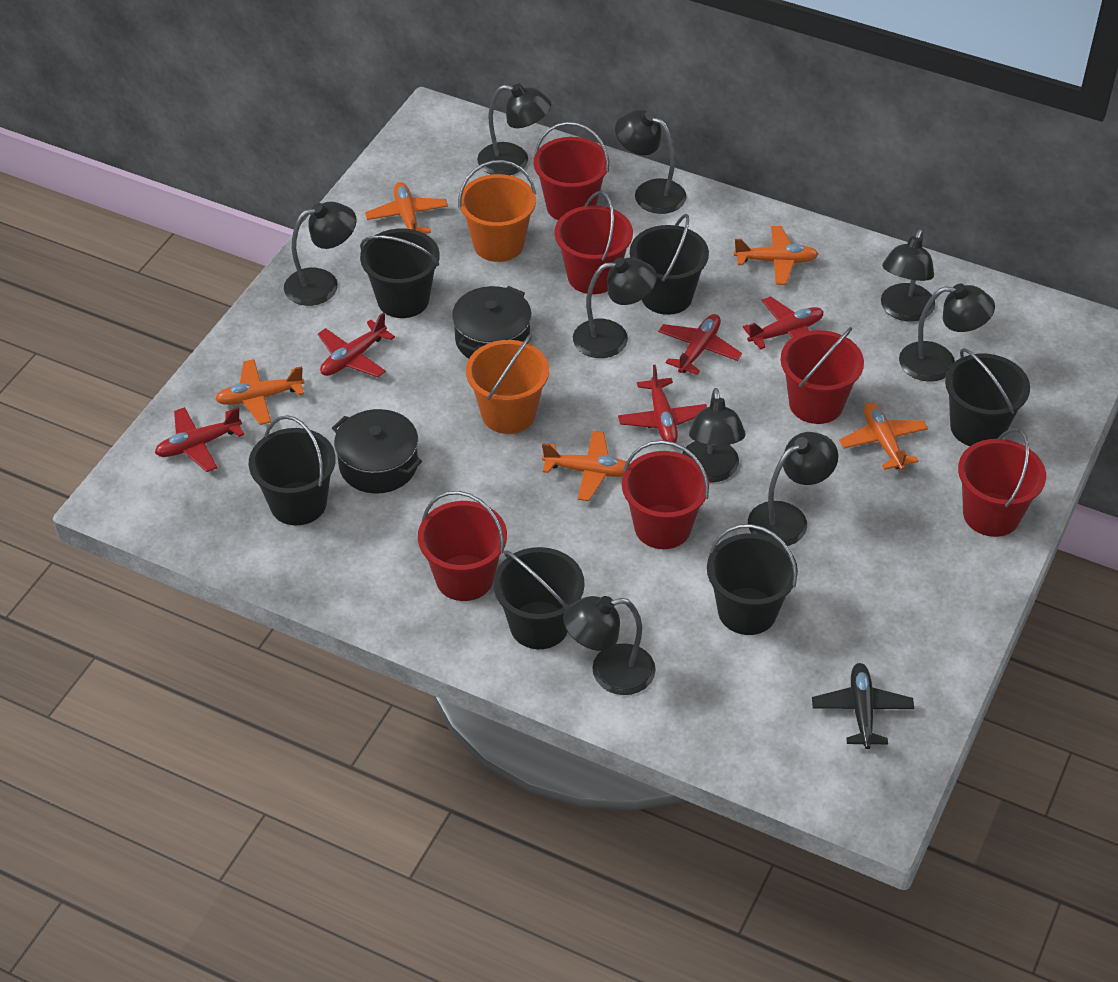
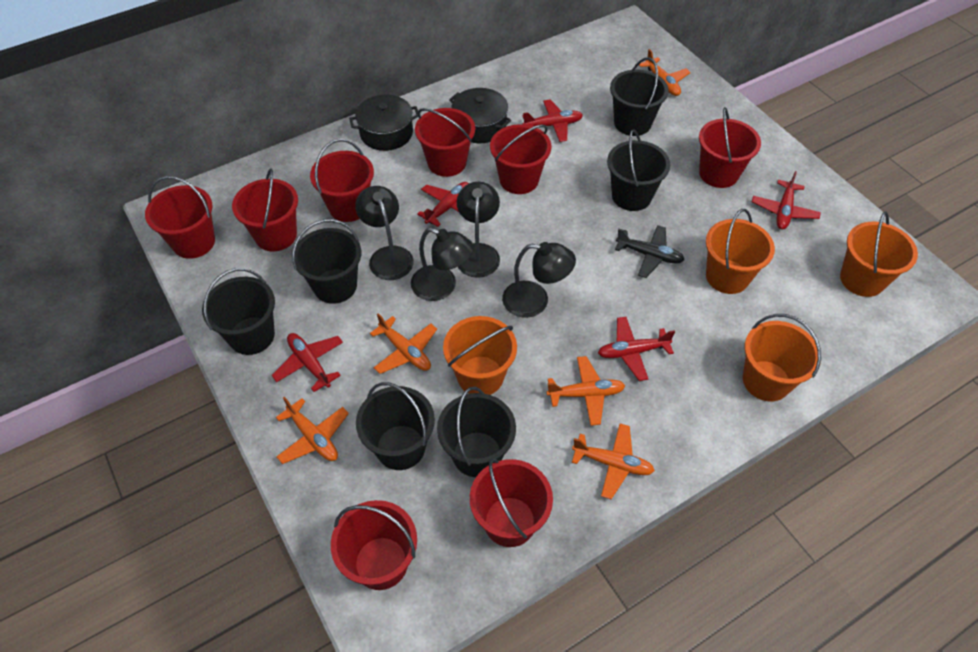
black lamp: 9 -> 4
orange bucket: 2 -> 4
red bucket: 6 -> 8

